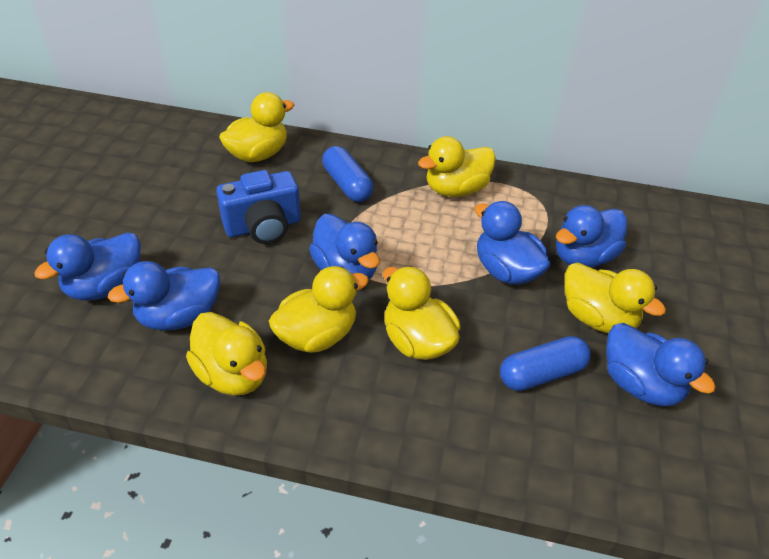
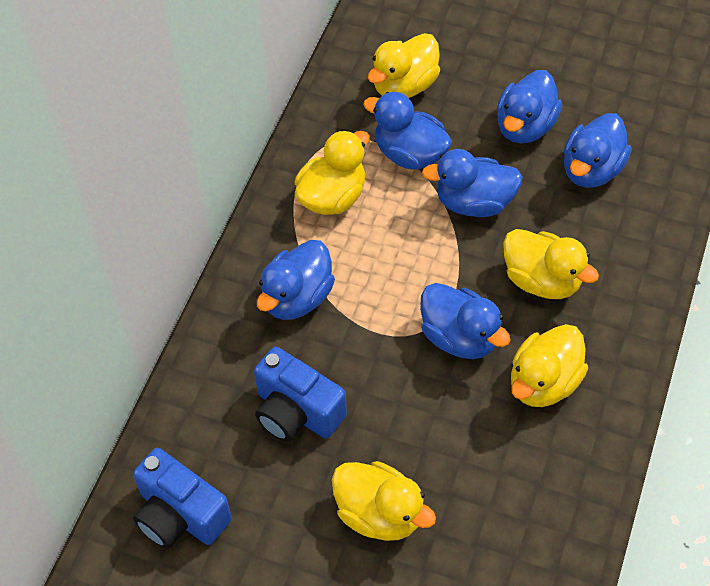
blue camera: 1 -> 2
blue capsule: 2 -> 0
yellow duck: 6 -> 5

